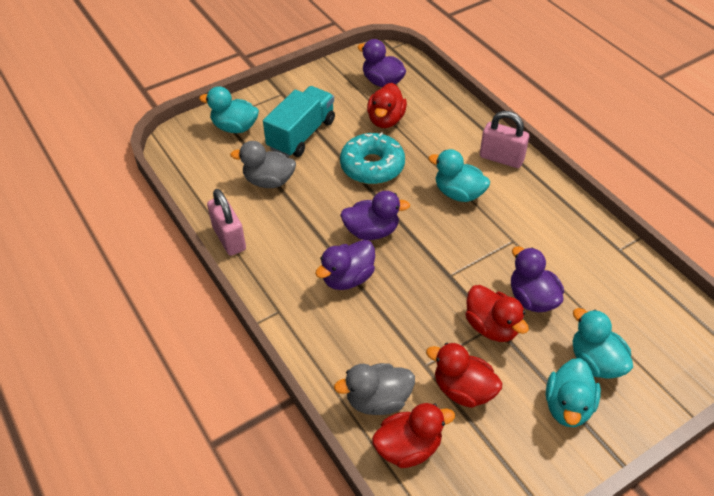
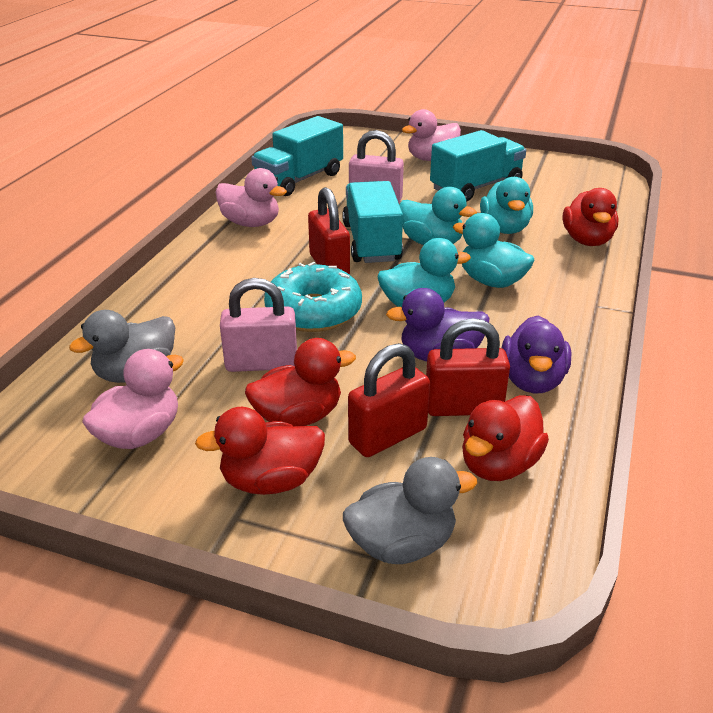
pink duck: 0 -> 3
purple duck: 4 -> 2
red padlock: 0 -> 3
turquoise truck: 1 -> 3

